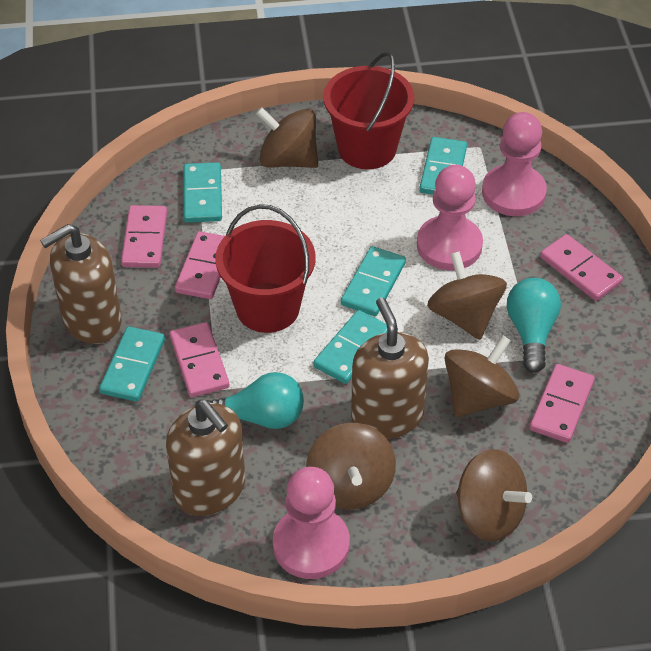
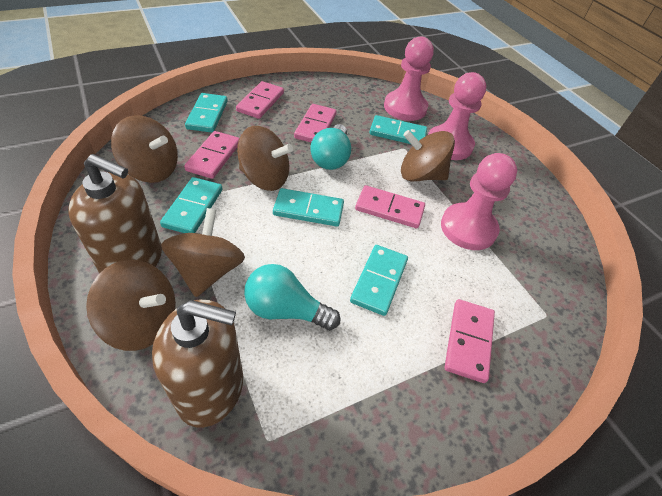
brown soap dispenser: 3 -> 2
red bucket: 2 -> 0

